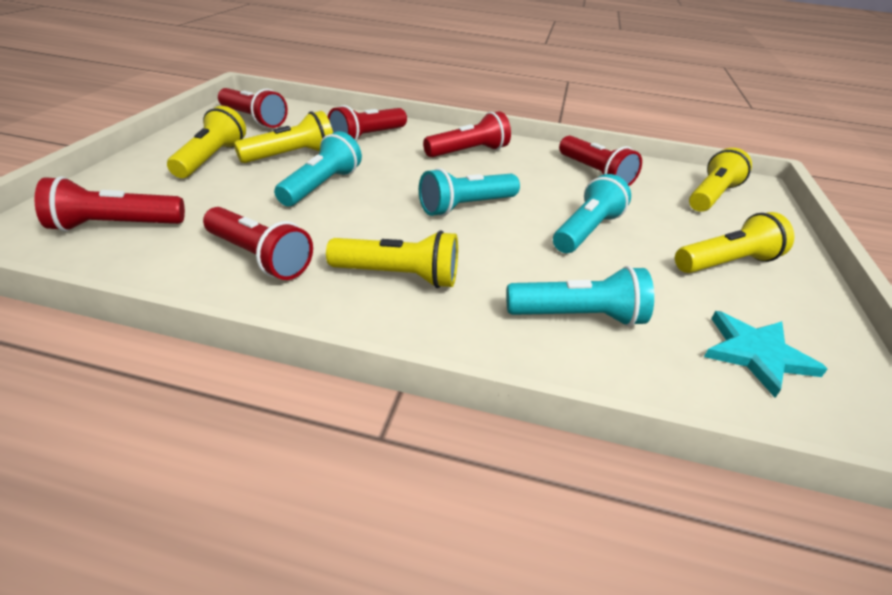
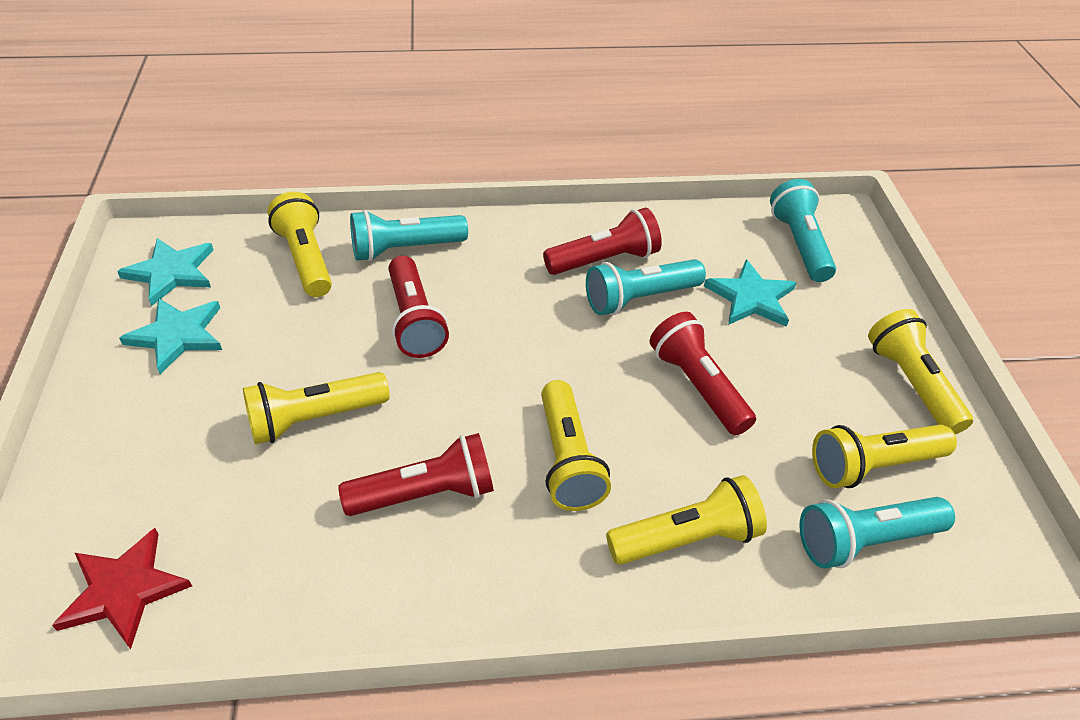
red flashlight: 6 -> 4
red star: 0 -> 1
turquoise star: 1 -> 3
yellow flashlight: 5 -> 6

